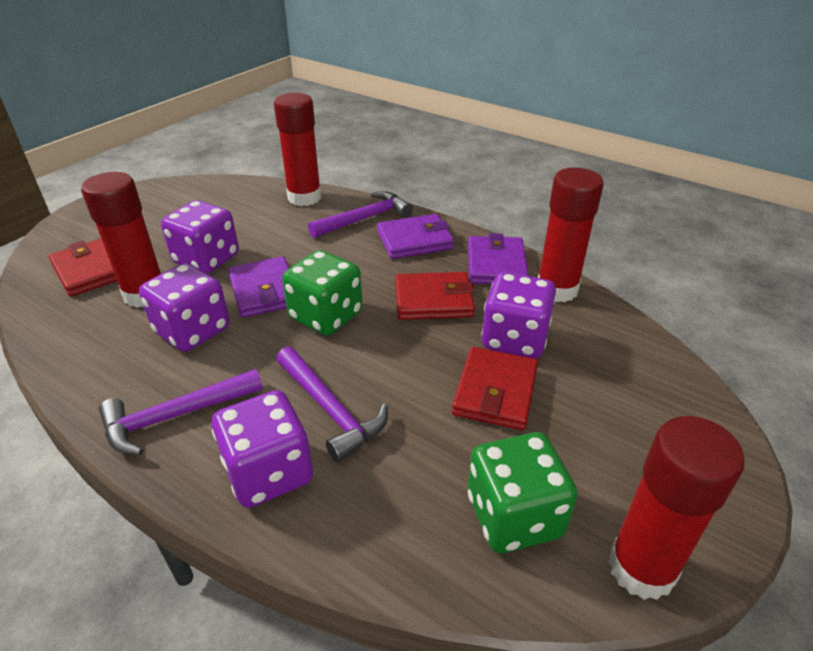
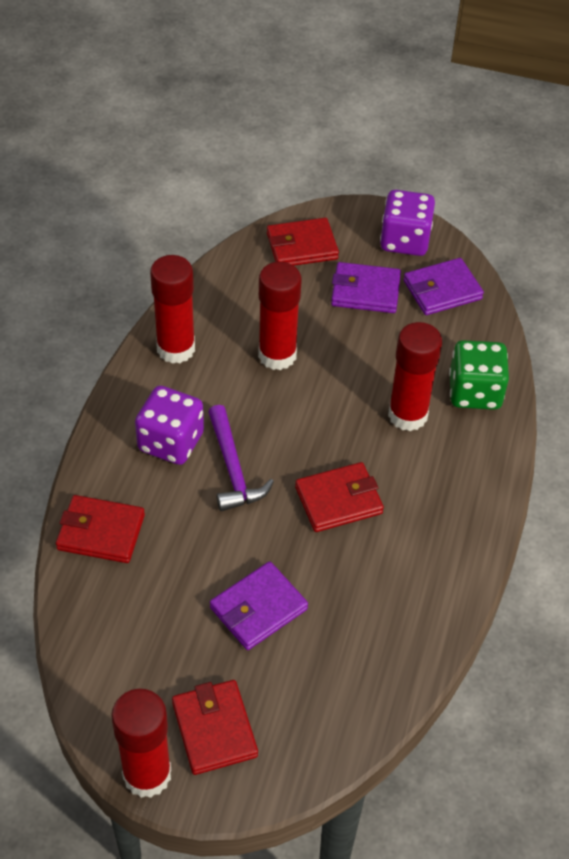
green dice: 2 -> 1
purple dice: 4 -> 2
purple hammer: 3 -> 1
red wallet: 3 -> 4

